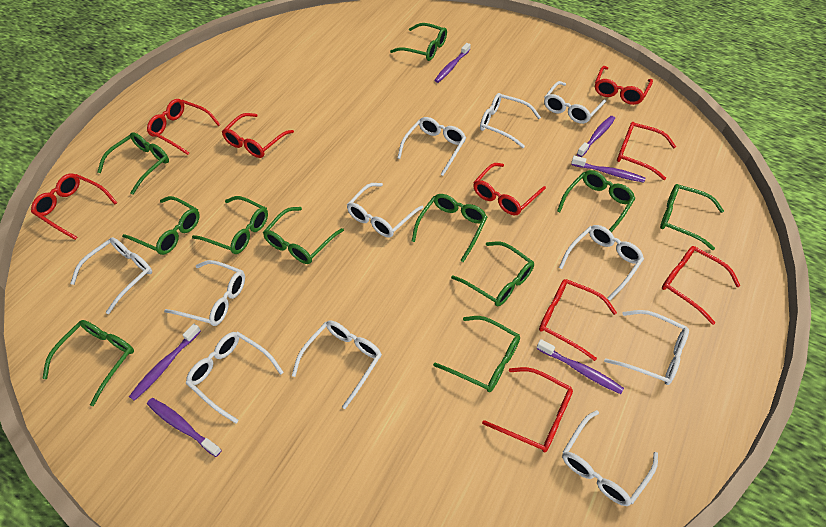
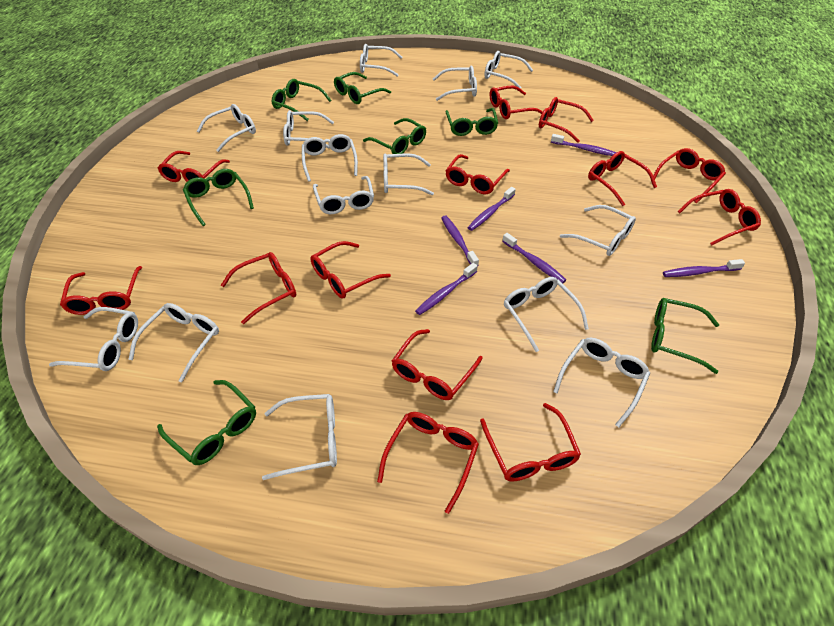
green glasses: 11 -> 7
red glasses: 9 -> 13
white glasses: 11 -> 14

